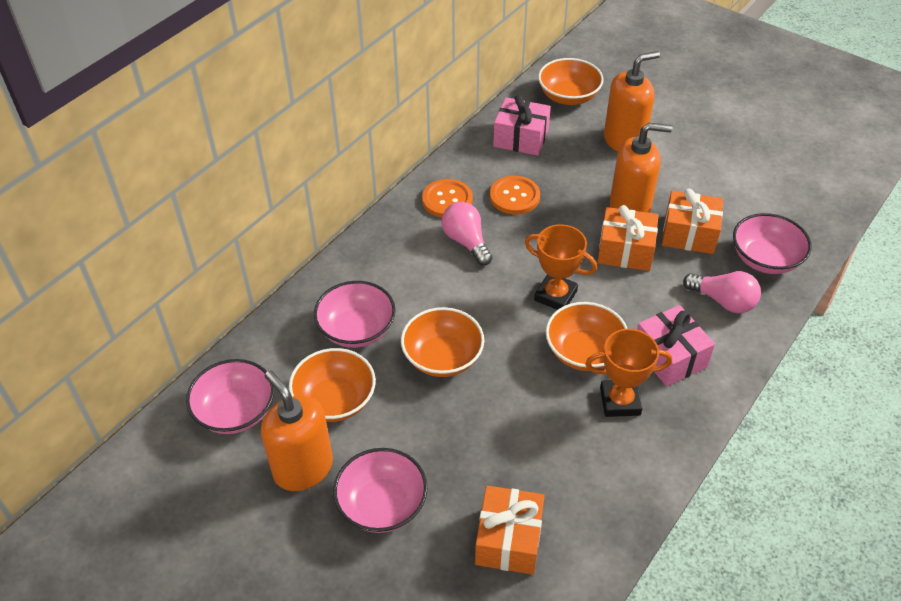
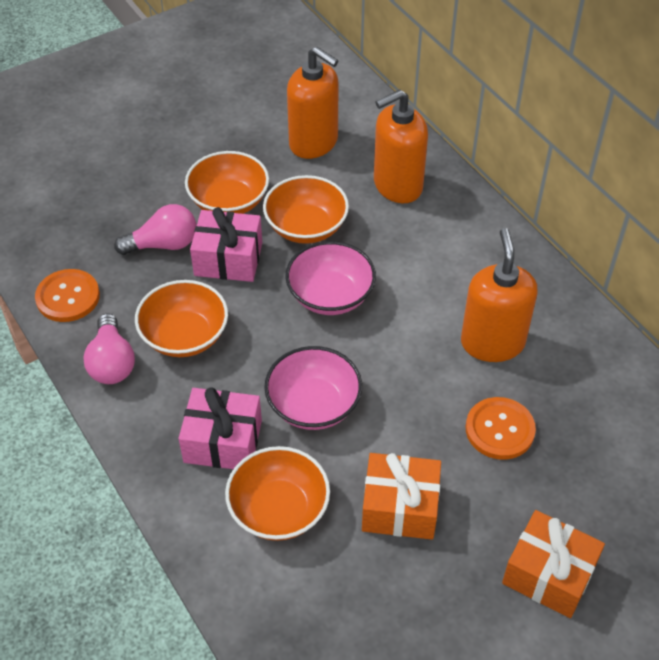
orange gift: 3 -> 2
orange trophy: 2 -> 0
pink bowl: 4 -> 2

